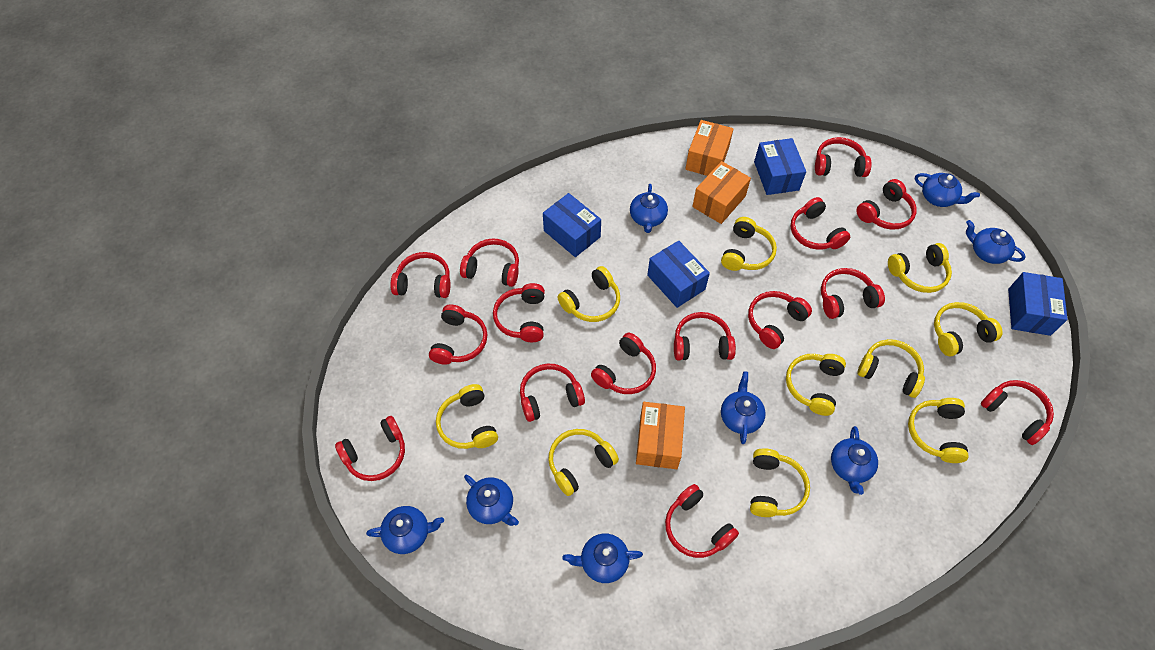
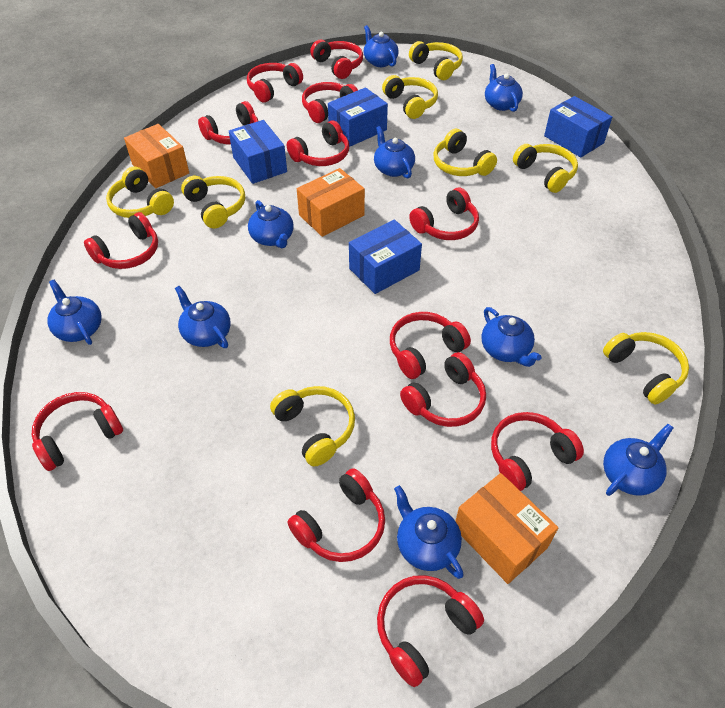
blue teapot: 8 -> 9
red headphones: 15 -> 13
yellow headphones: 10 -> 8

